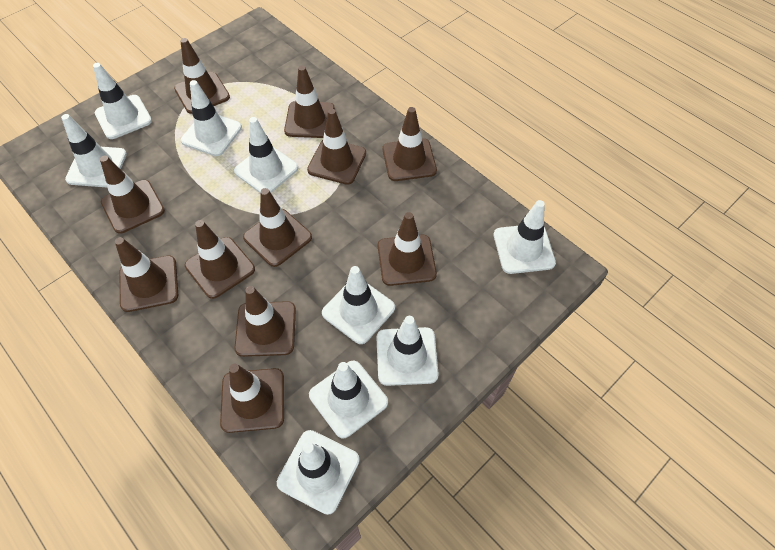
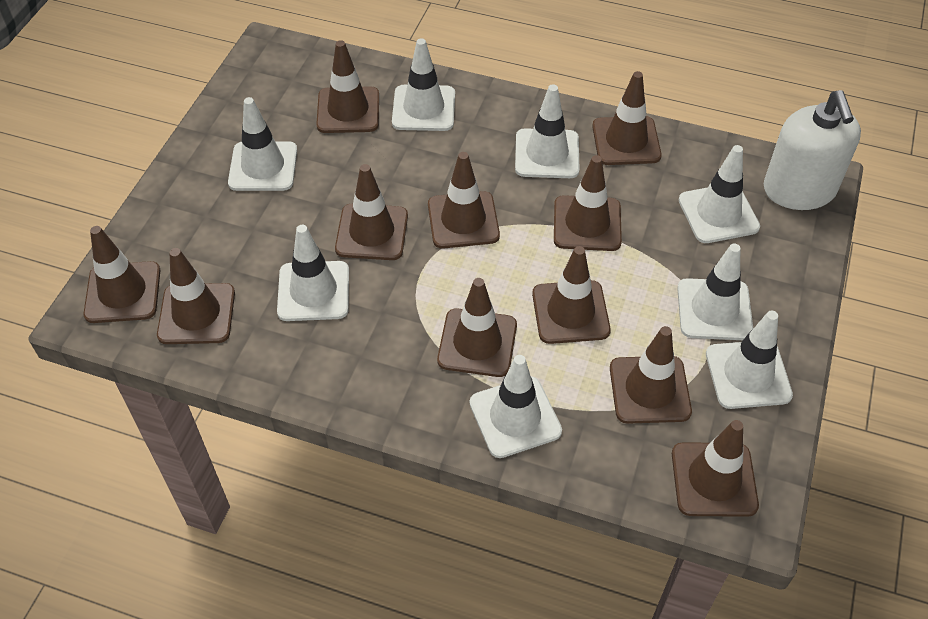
white soap dispenser: 0 -> 1
white traffic cone: 9 -> 8

